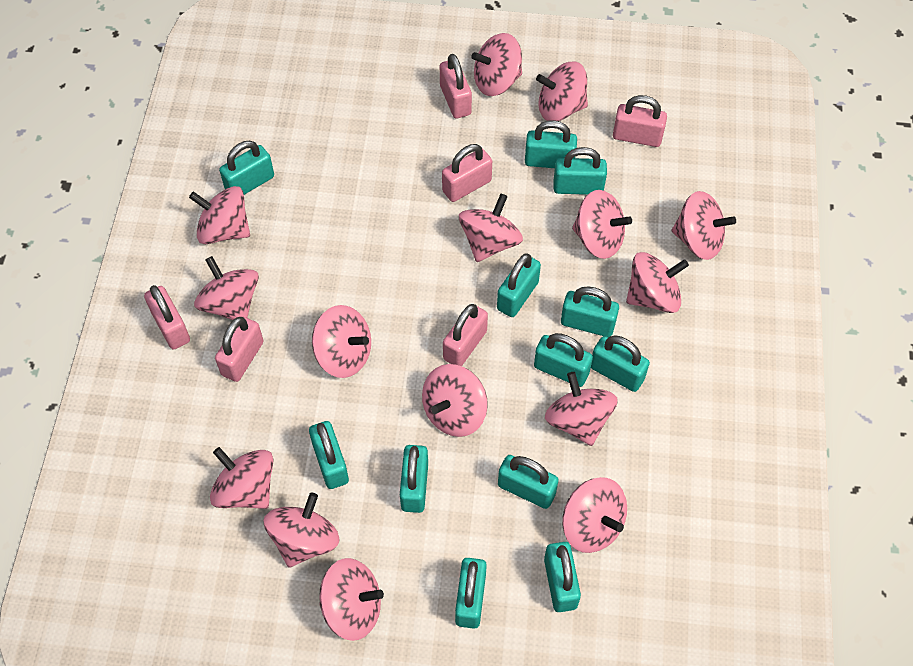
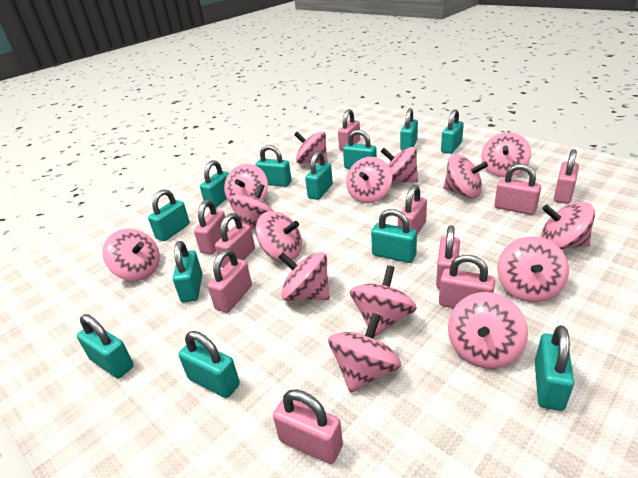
pink padlock: 6 -> 10

